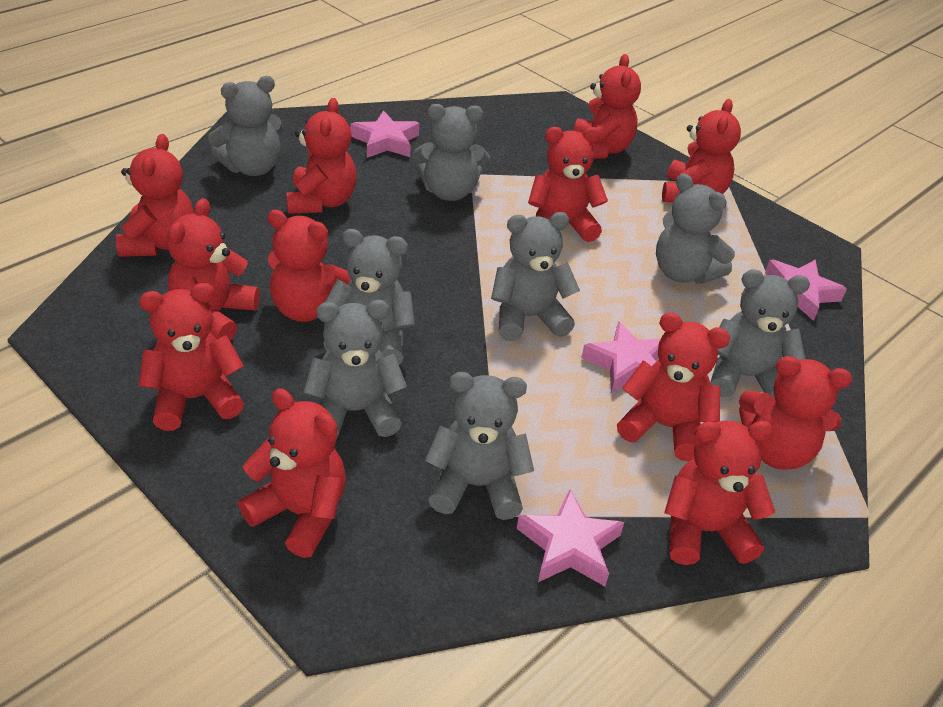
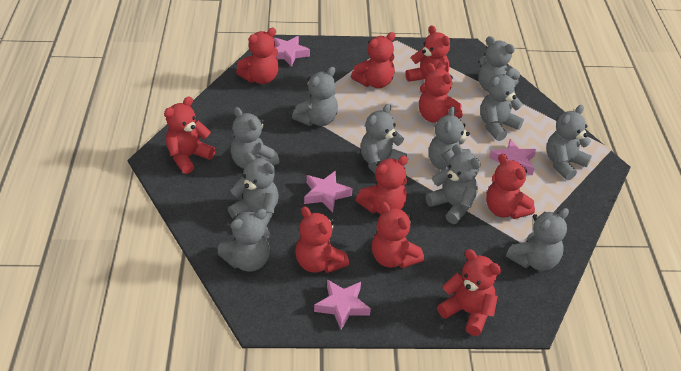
grey teddy bear: 8 -> 11
red teddy bear: 12 -> 10

